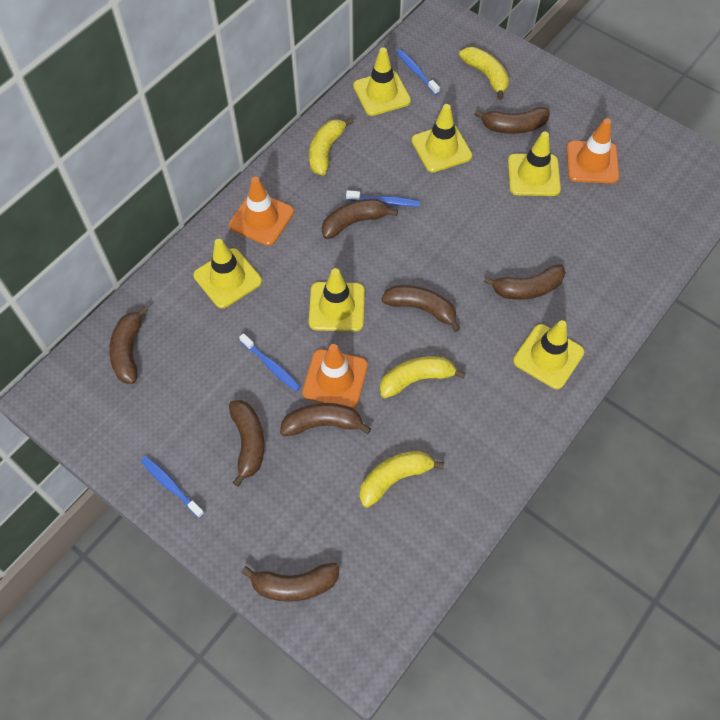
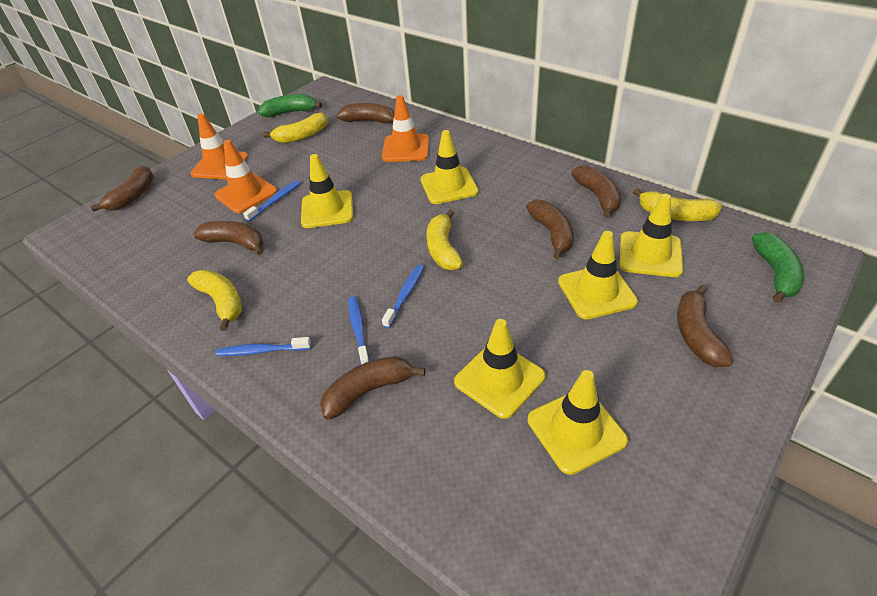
brown banana: 8 -> 7
green banana: 0 -> 2

